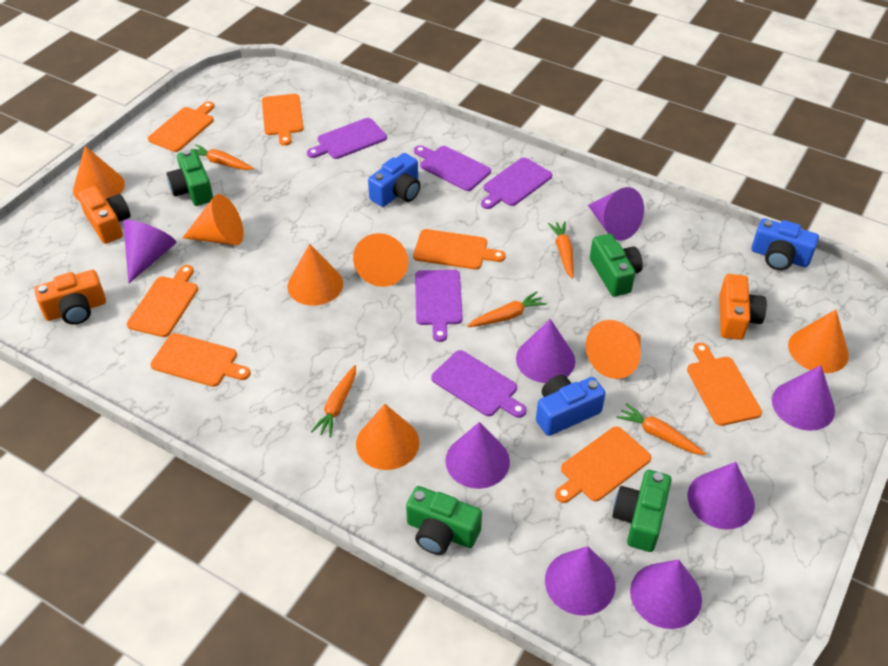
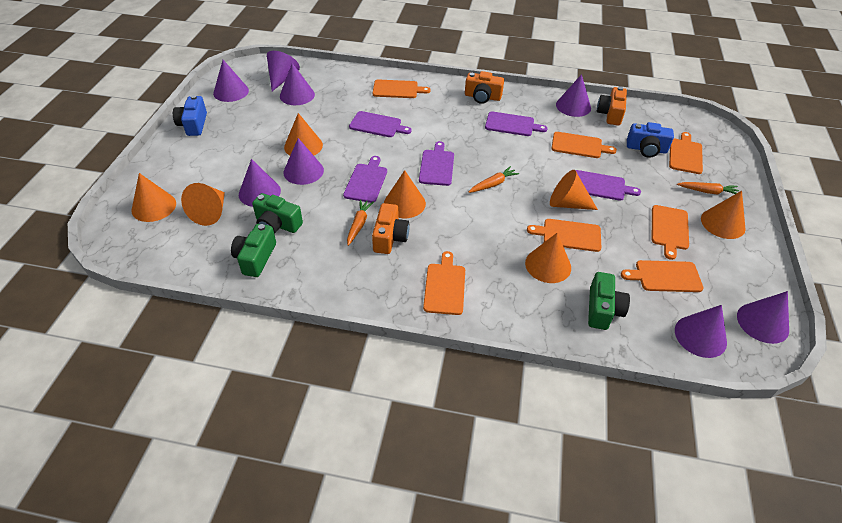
blue camera: 3 -> 2
green camera: 4 -> 3
orange carrot: 5 -> 3

